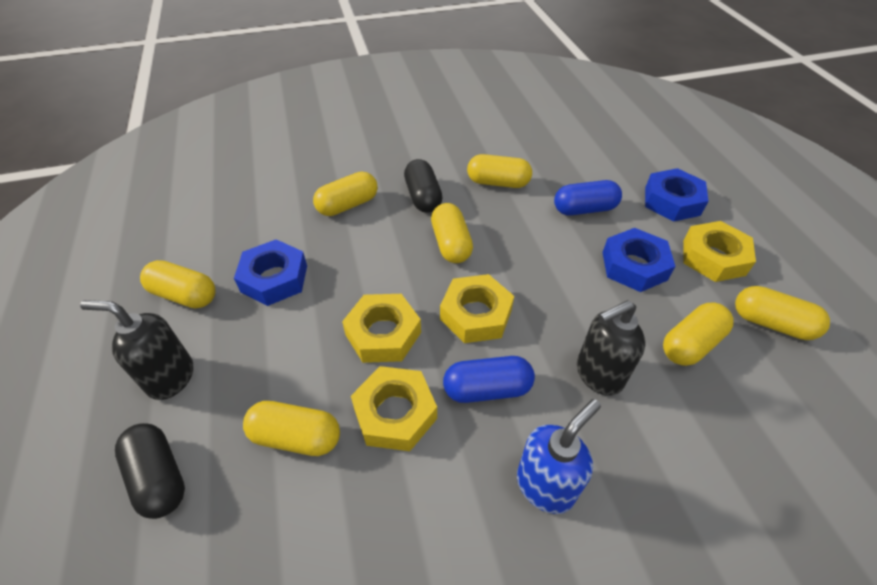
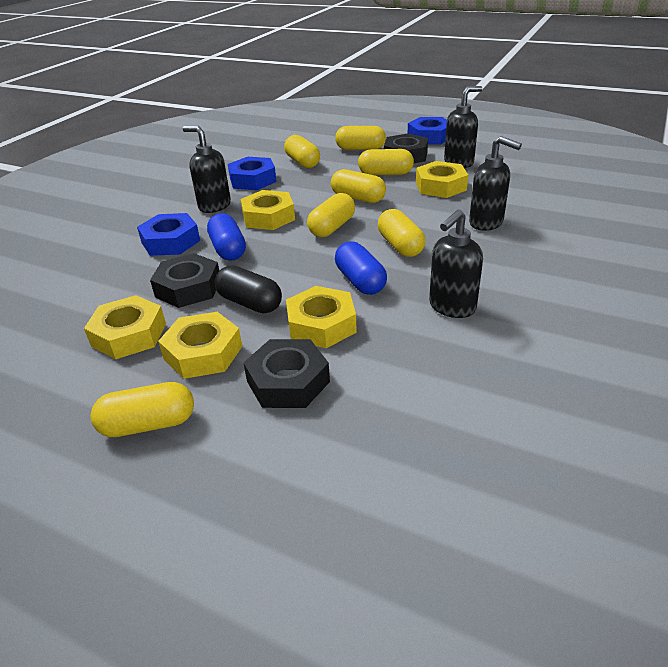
black capsule: 2 -> 1
black nut: 0 -> 3
black soap dispenser: 2 -> 4
blue soap dispenser: 1 -> 0
yellow nut: 4 -> 5

